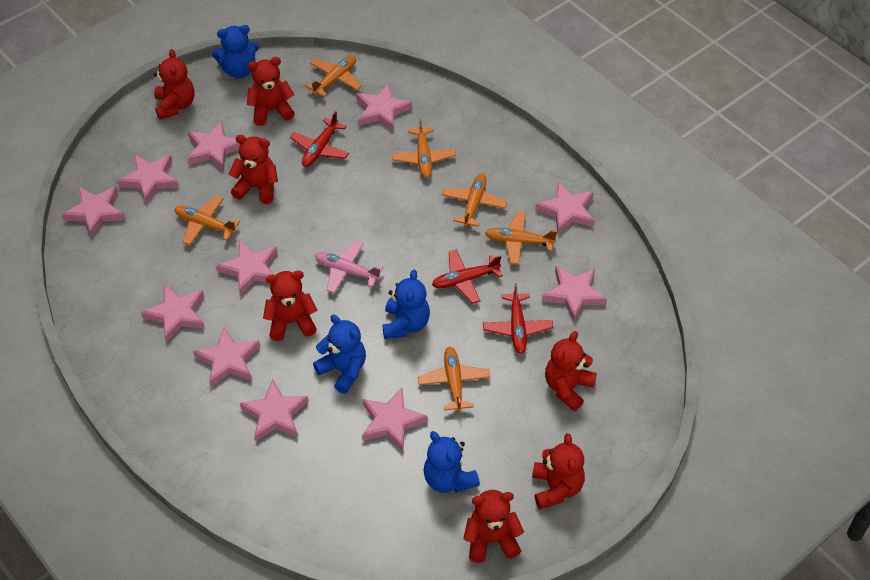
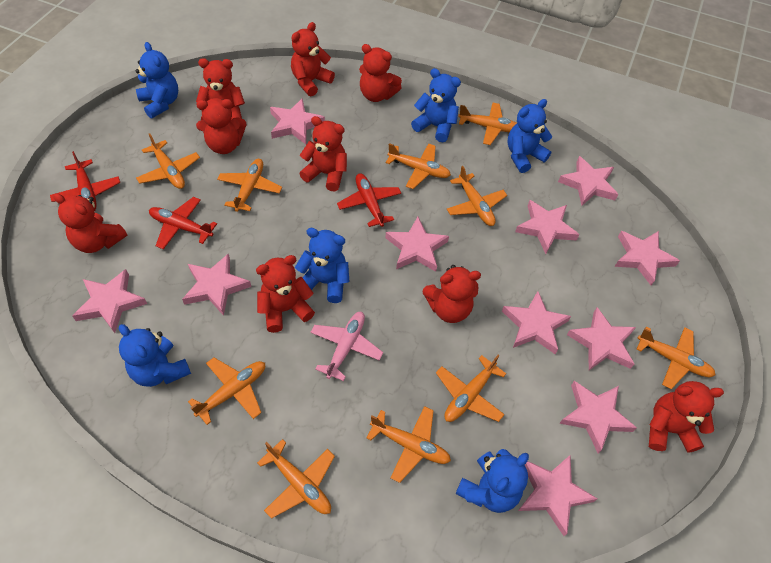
blue teddy bear: 4 -> 6
orange plane: 6 -> 10
red teddy bear: 7 -> 9

